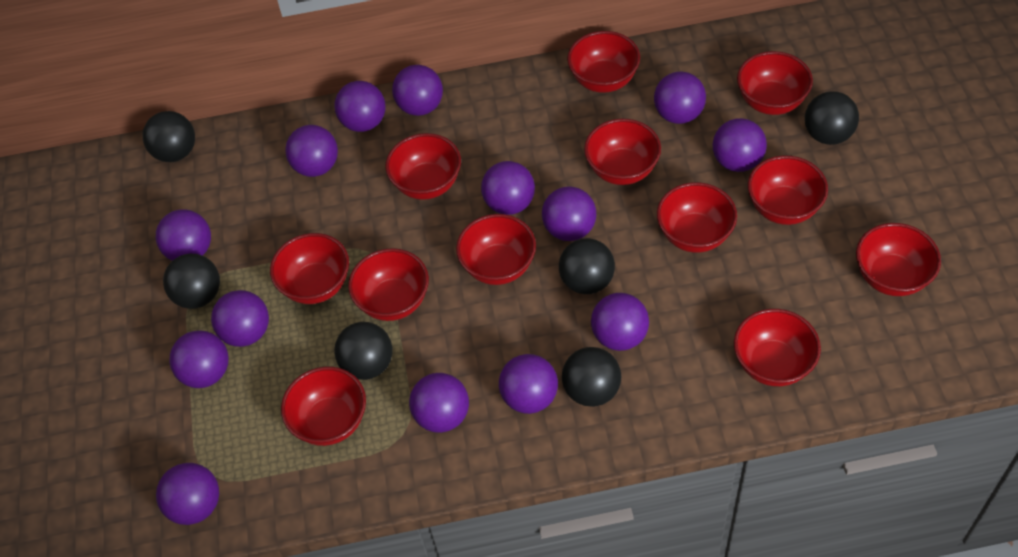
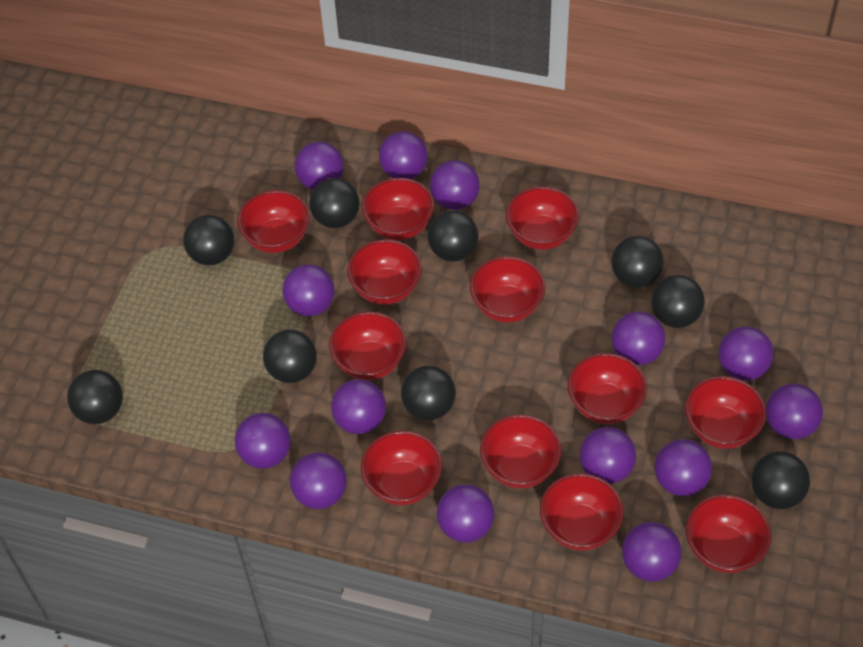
black ball: 6 -> 9

